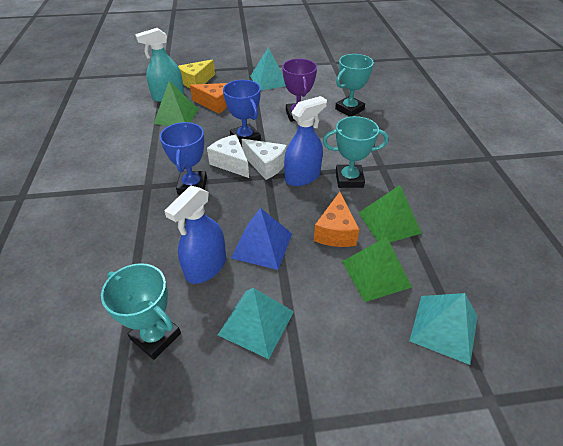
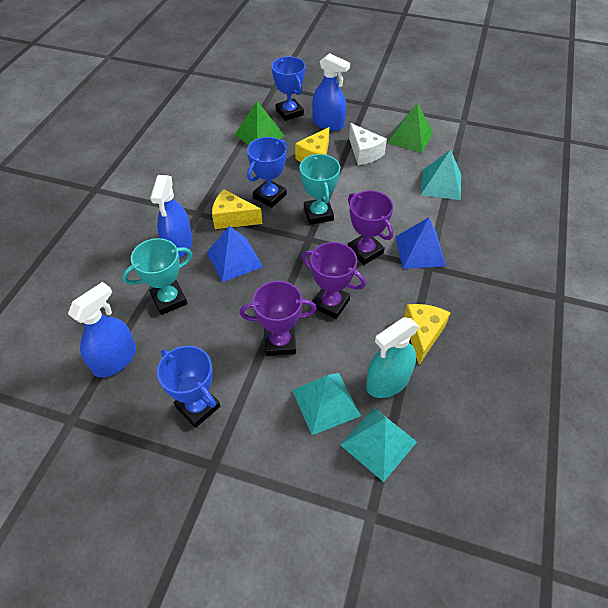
blue pyramid: 1 -> 2
blue spray bottle: 2 -> 3
blue trophy: 2 -> 3
green pyramid: 3 -> 2
orange cheese: 2 -> 0
purple trophy: 1 -> 3
turquoise trophy: 3 -> 2
white cheese: 2 -> 1
yellow cheese: 1 -> 3

